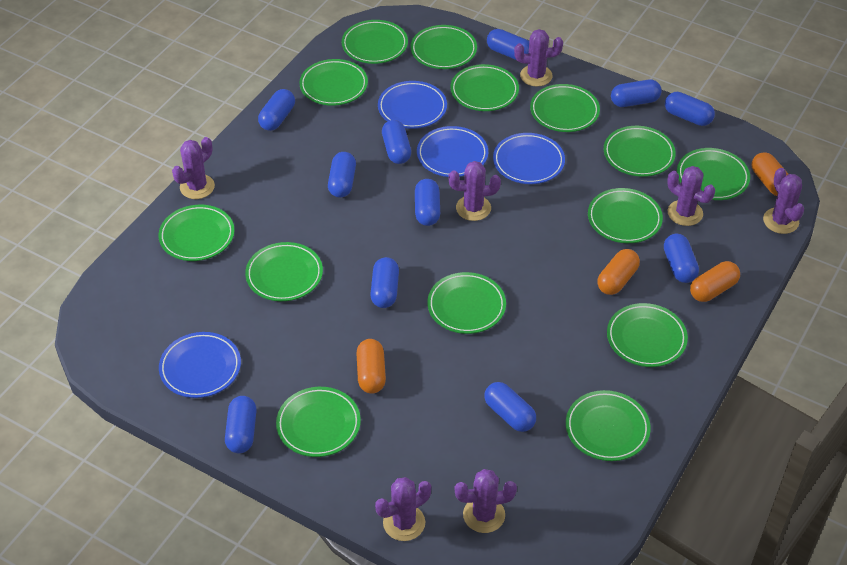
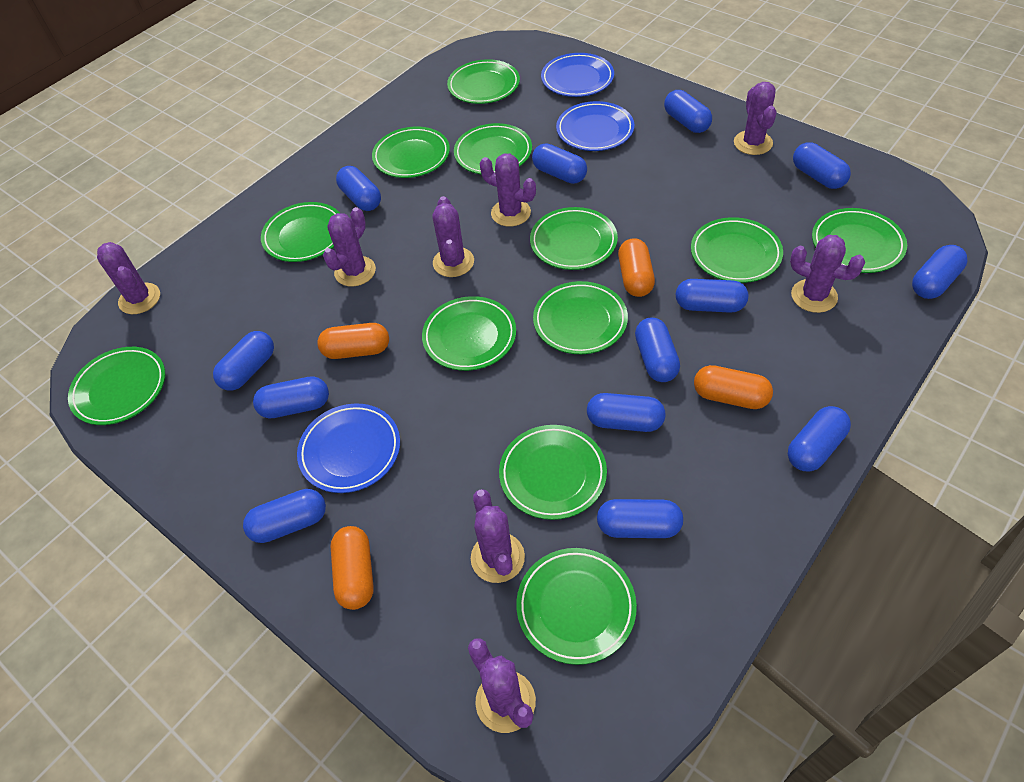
blue capsule: 11 -> 13
blue plate: 4 -> 3
green plate: 14 -> 12
purple cactus: 7 -> 8

